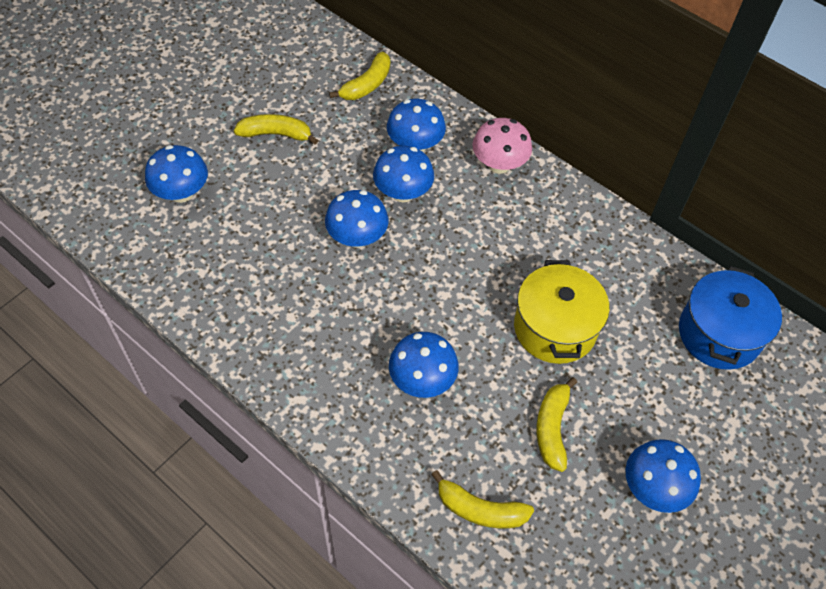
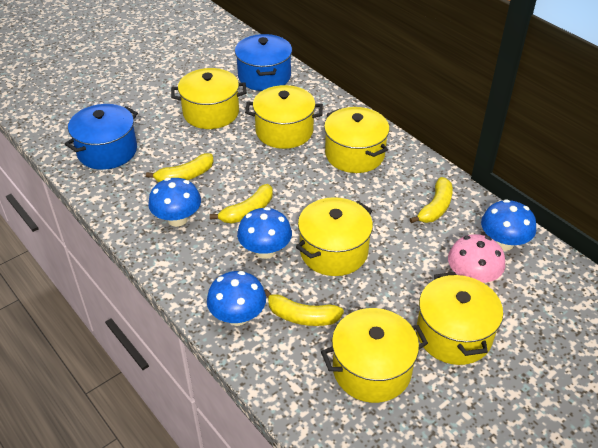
blue mushroom: 6 -> 4
blue pot: 1 -> 2
yellow pot: 1 -> 6

